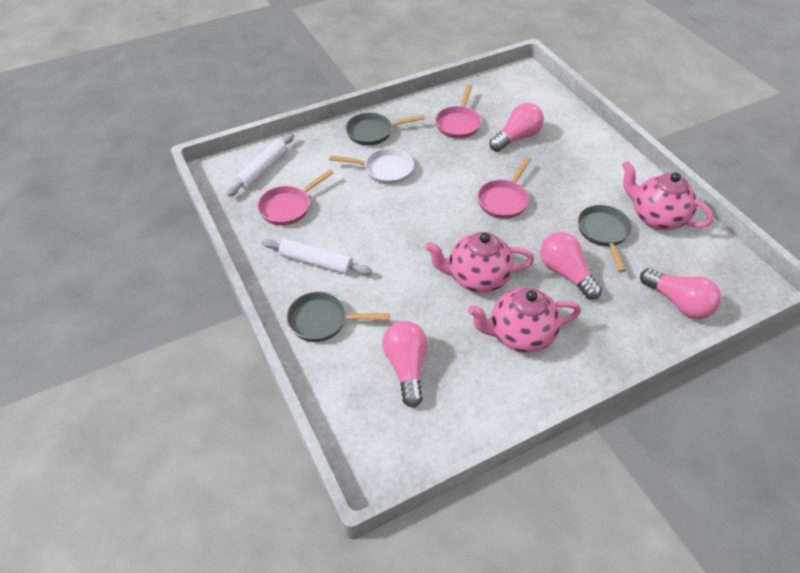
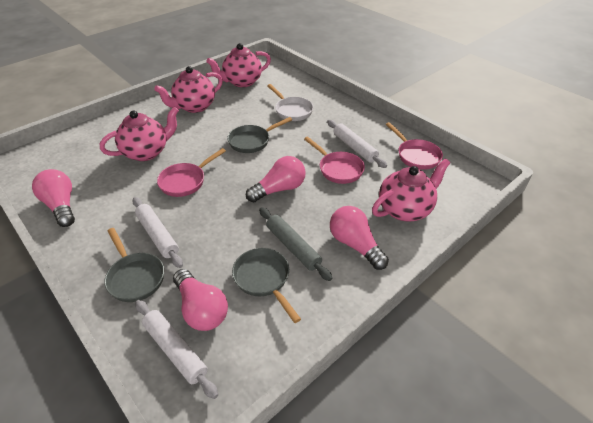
grey rolling pin: 0 -> 1
pink teapot: 3 -> 4
white rolling pin: 2 -> 3

